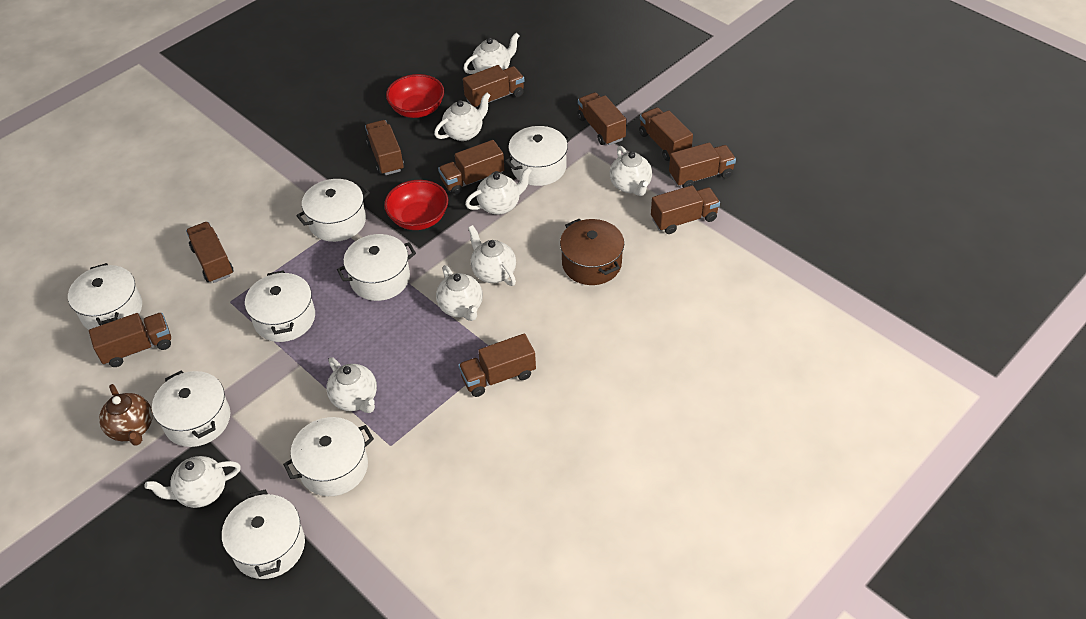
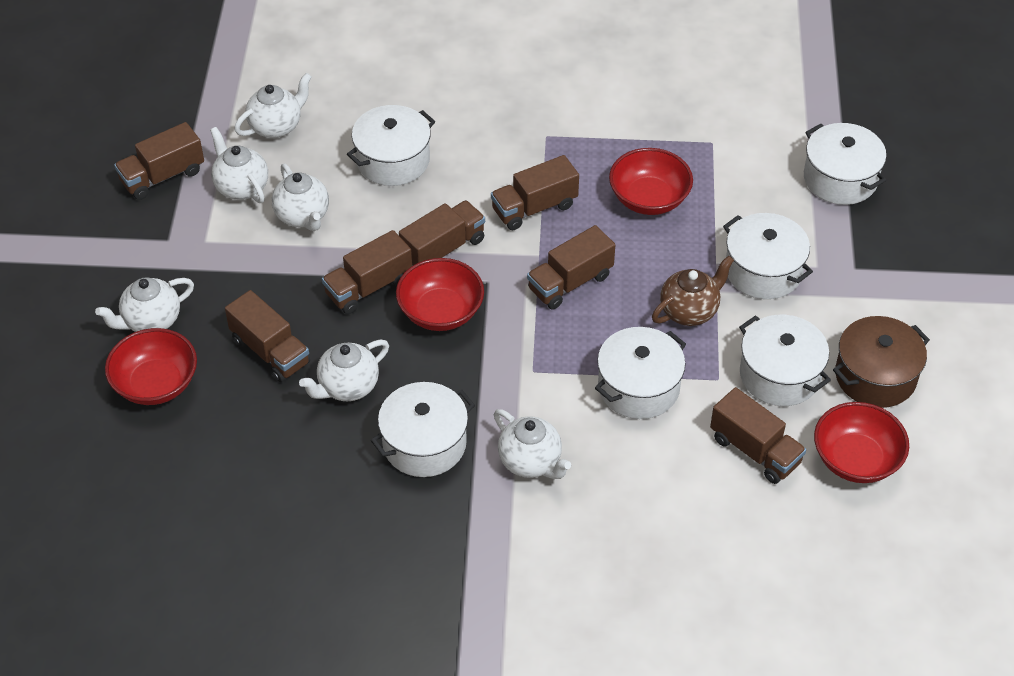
brown truck: 10 -> 7
red bowl: 2 -> 4
white pot: 8 -> 6
white teapot: 8 -> 6

